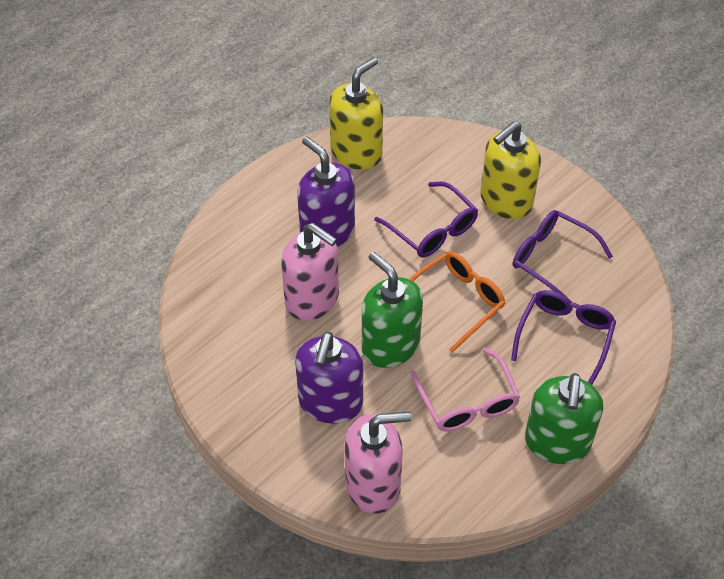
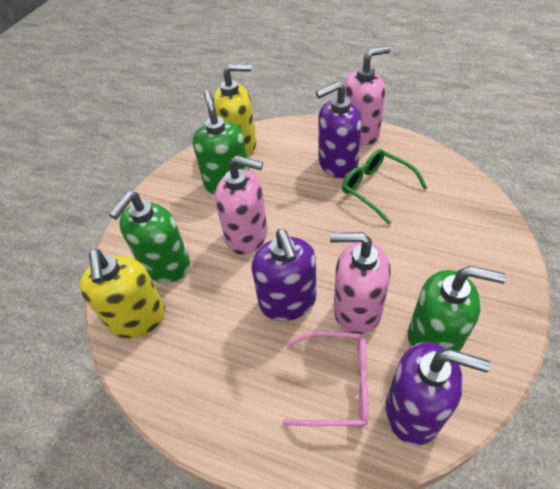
green glasses: 0 -> 1
green soap dispenser: 2 -> 3
orange glasses: 1 -> 0
pink soap dispenser: 2 -> 3
purple glasses: 3 -> 0
purple soap dispenser: 2 -> 3

